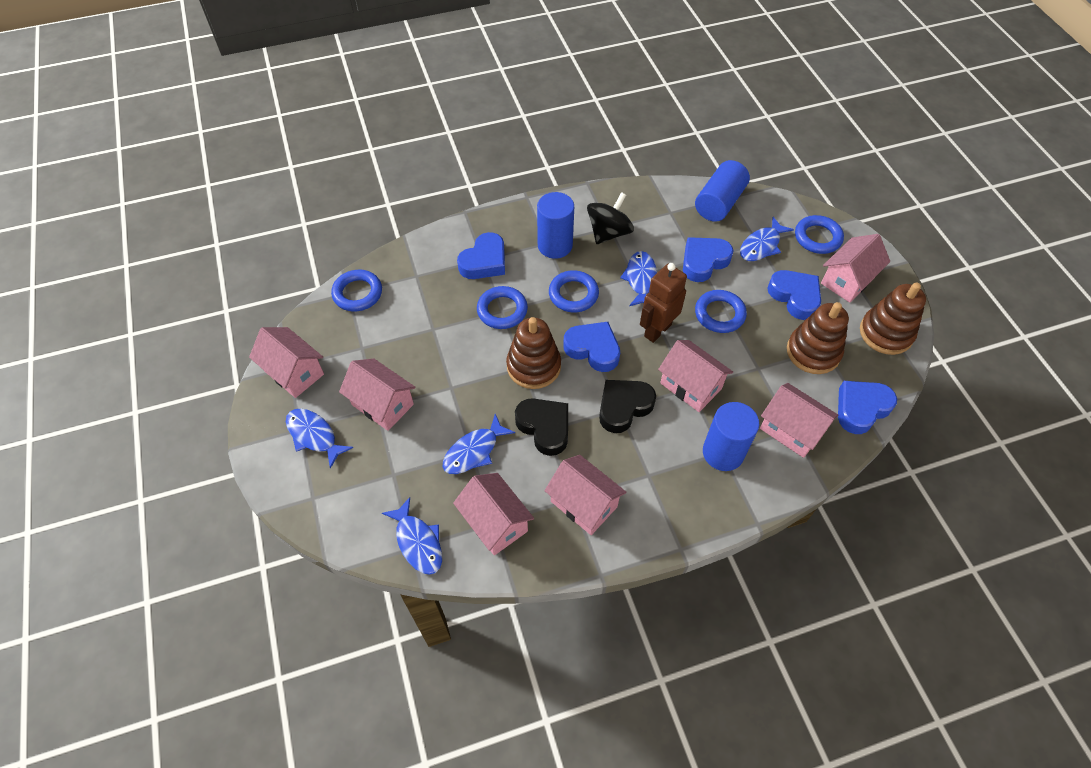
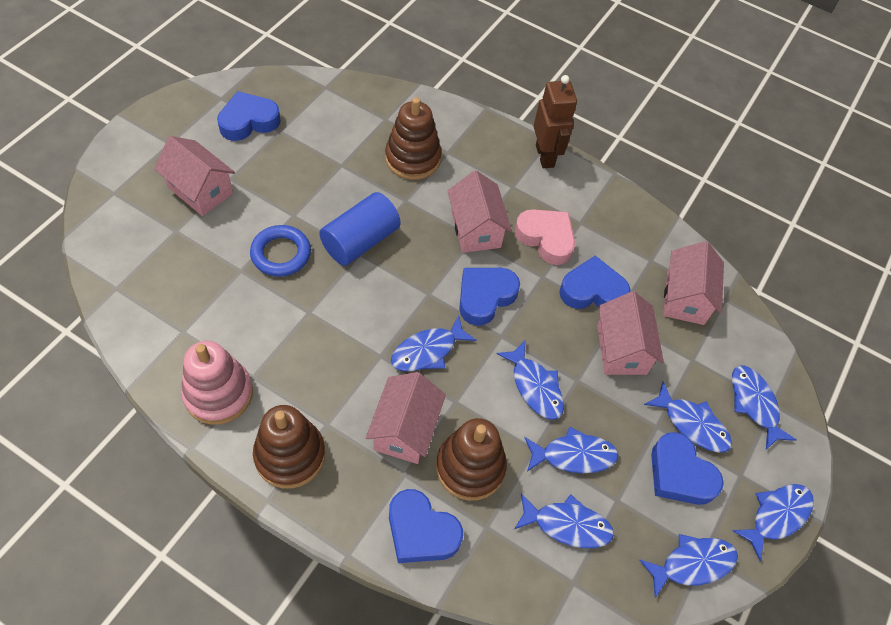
black heart: 2 -> 0
black spinning top: 1 -> 0
blue cylinder: 3 -> 1
blue fish: 5 -> 8
blue ring: 5 -> 1
pink heart: 0 -> 1
pink house: 7 -> 5
pink stacking toy: 0 -> 1

